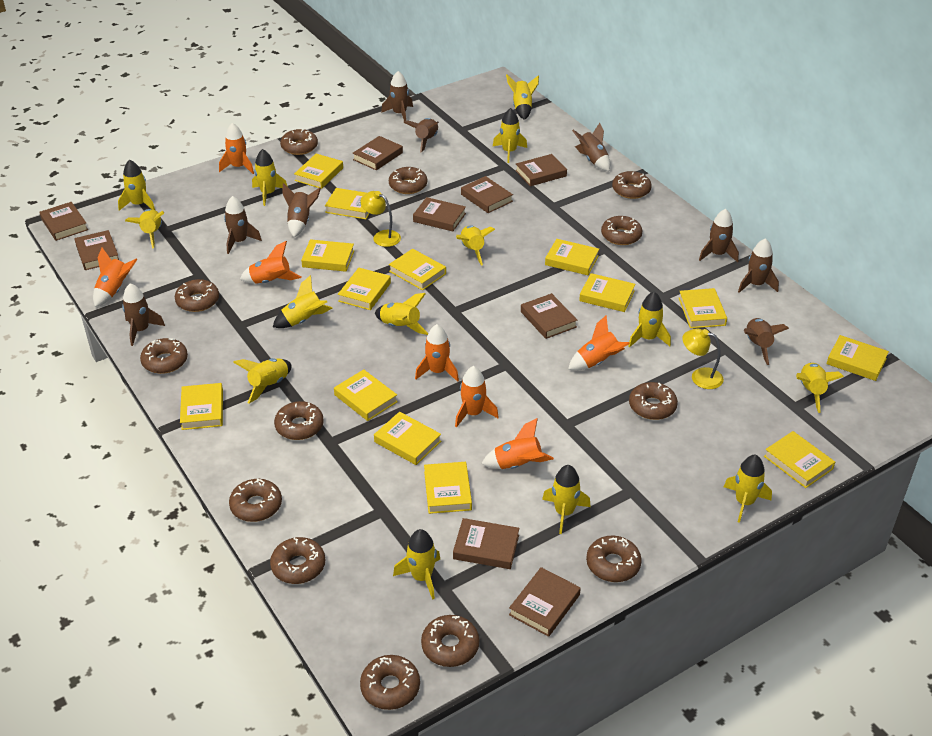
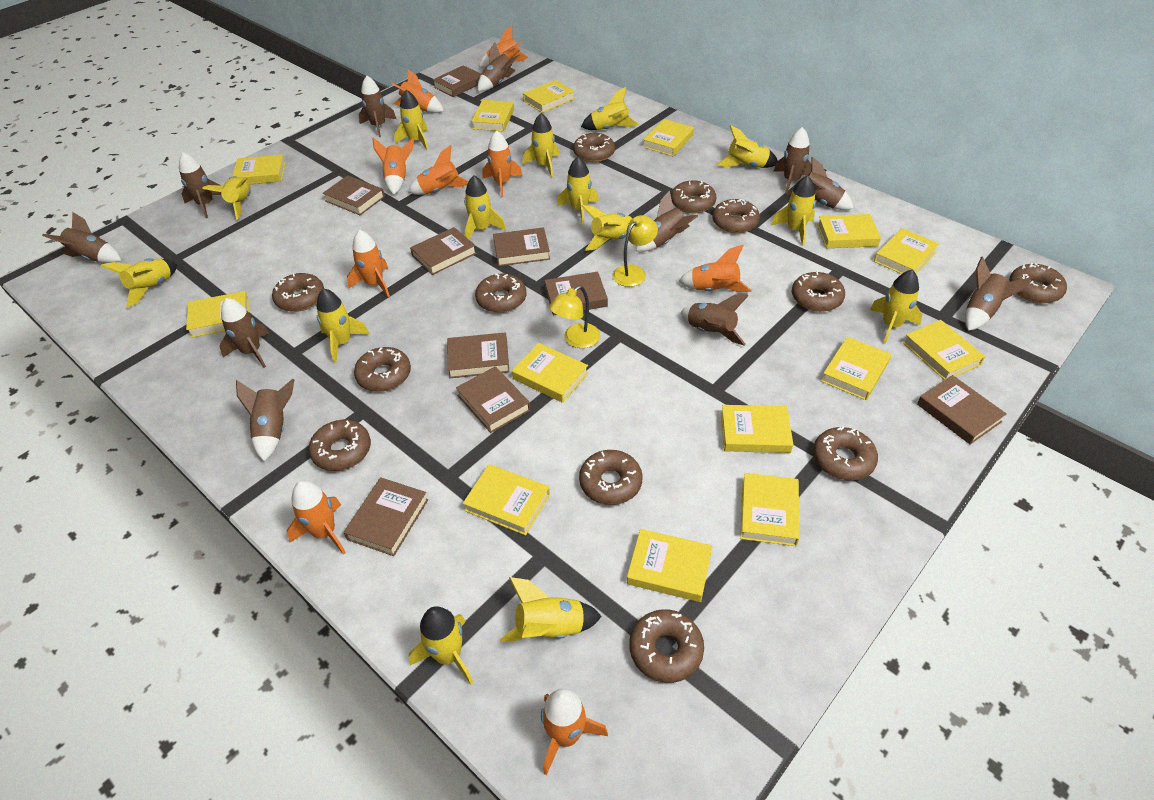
brown donut: 13 -> 12
brown rocket: 9 -> 11
orange rocket: 7 -> 9

